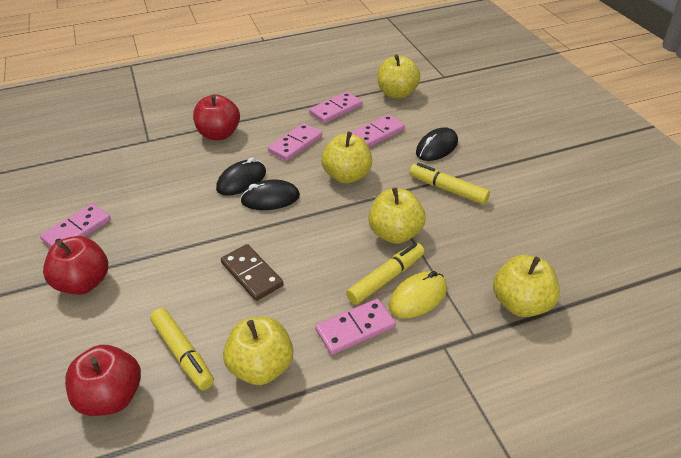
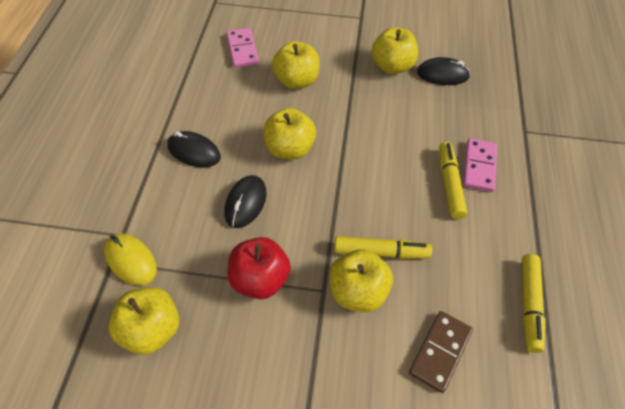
pink domino: 5 -> 2
red apple: 3 -> 1

